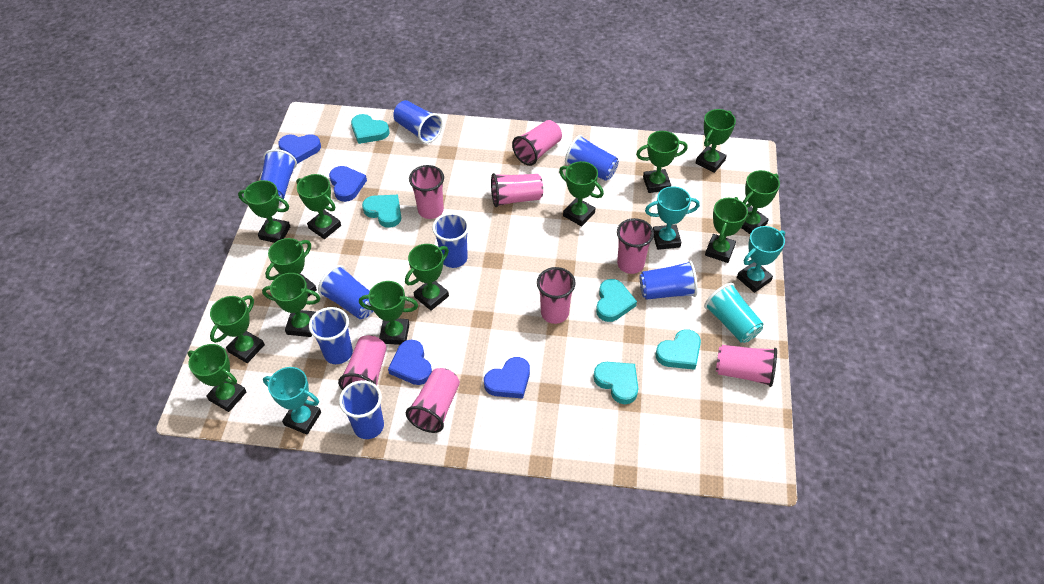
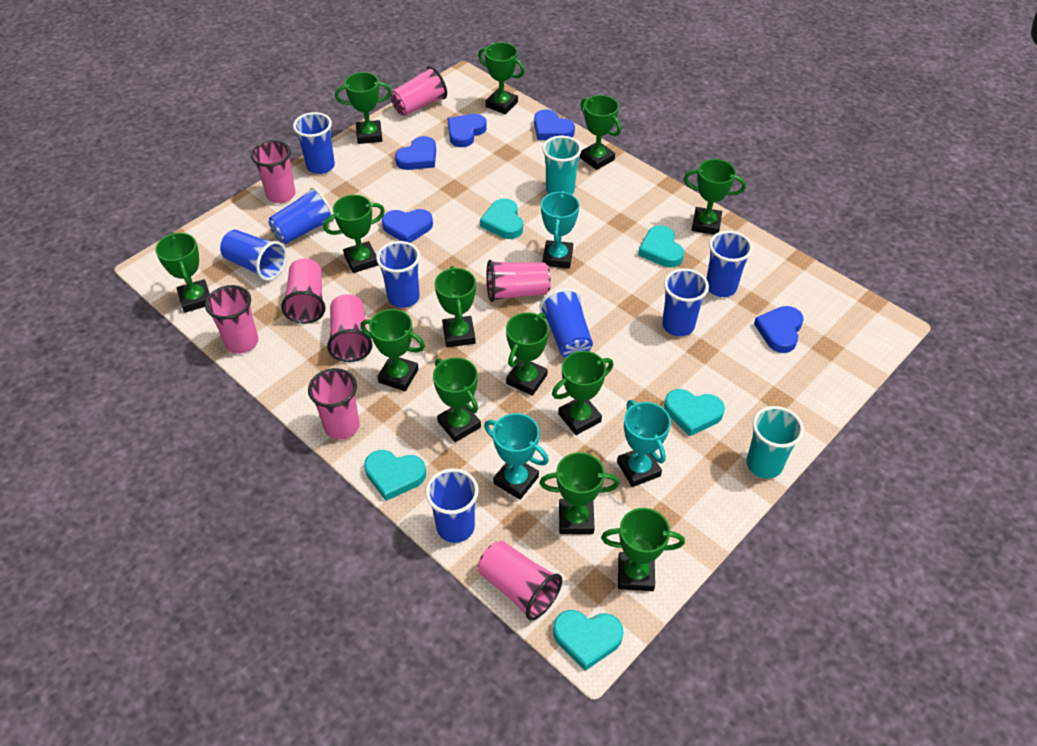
blue heart: 4 -> 5
turquoise cup: 1 -> 2

